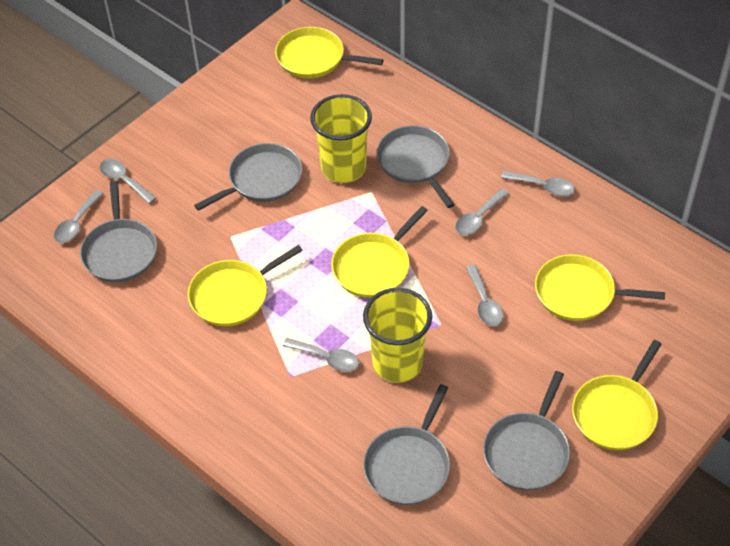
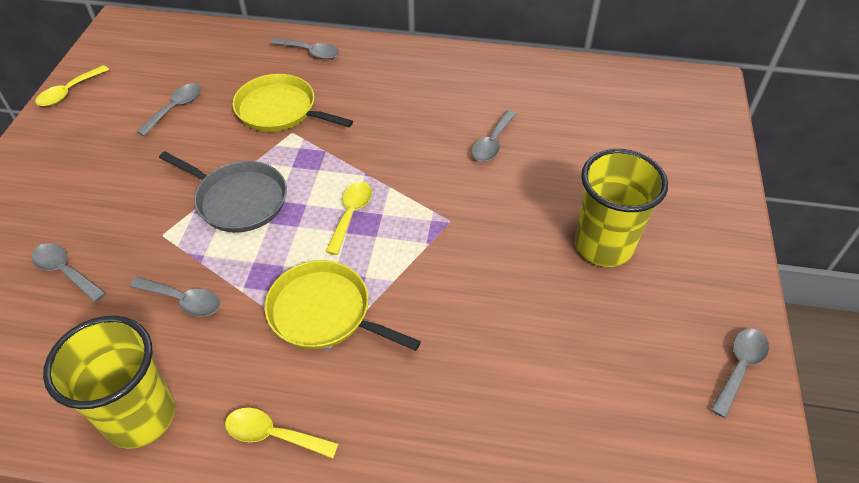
grey pan: 5 -> 1
yellow pan: 5 -> 2
yellow spoon: 0 -> 3

